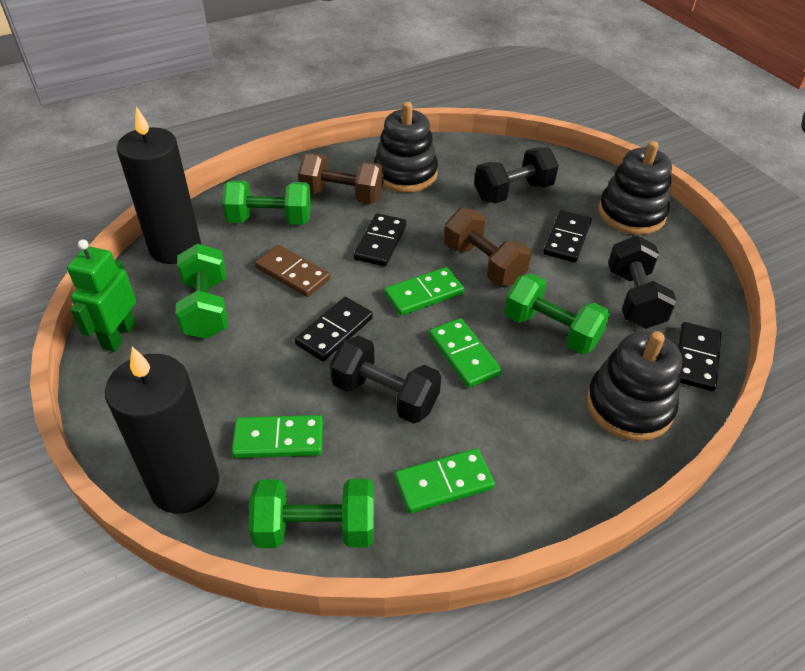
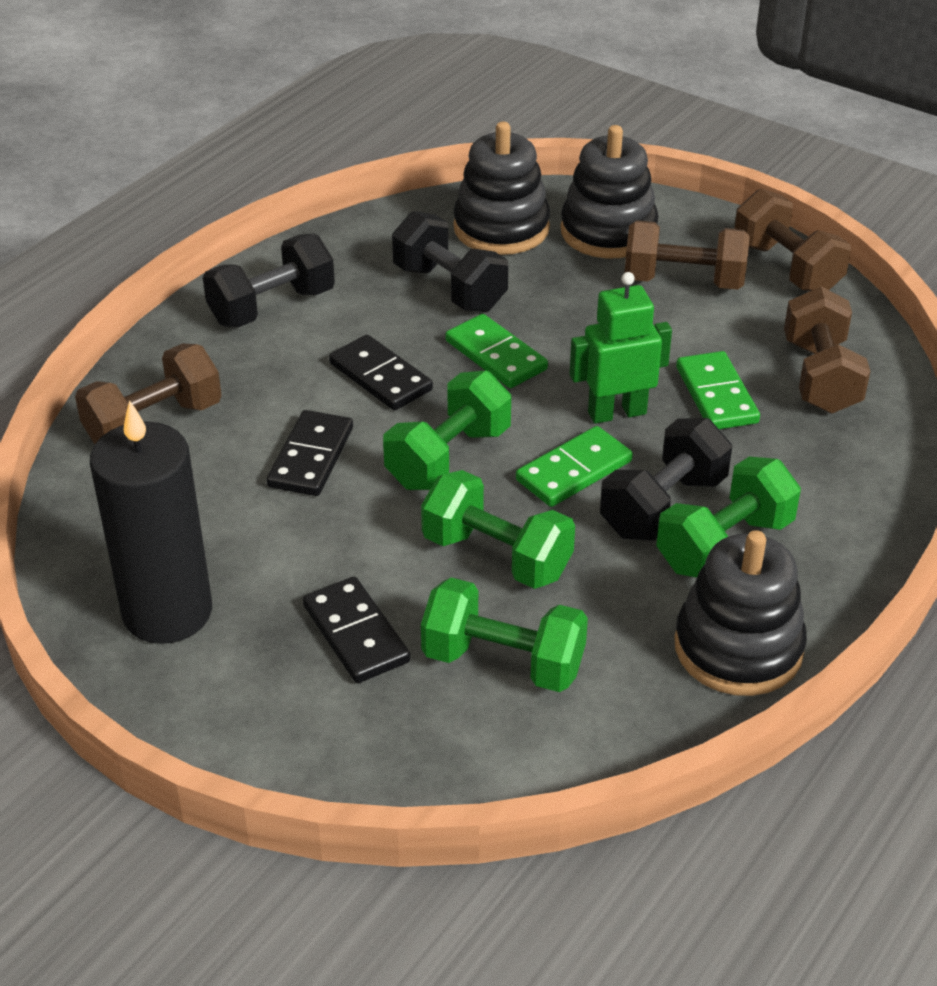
black candle: 2 -> 1
black domino: 4 -> 3
brown domino: 1 -> 0
brown dumbbell: 2 -> 4
green domino: 4 -> 3

